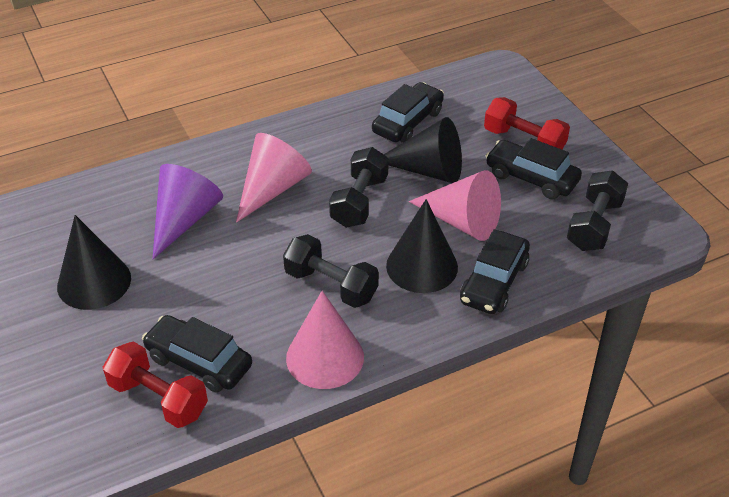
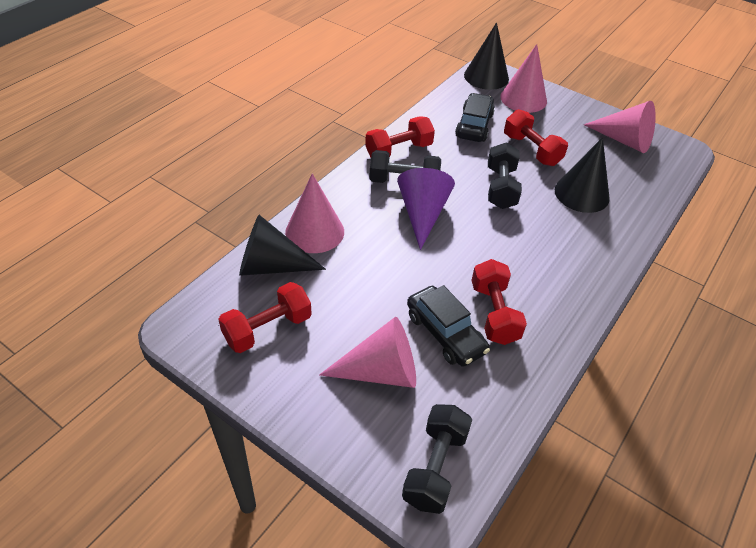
black car: 4 -> 2
pink cone: 3 -> 4
red dumbbell: 2 -> 4

